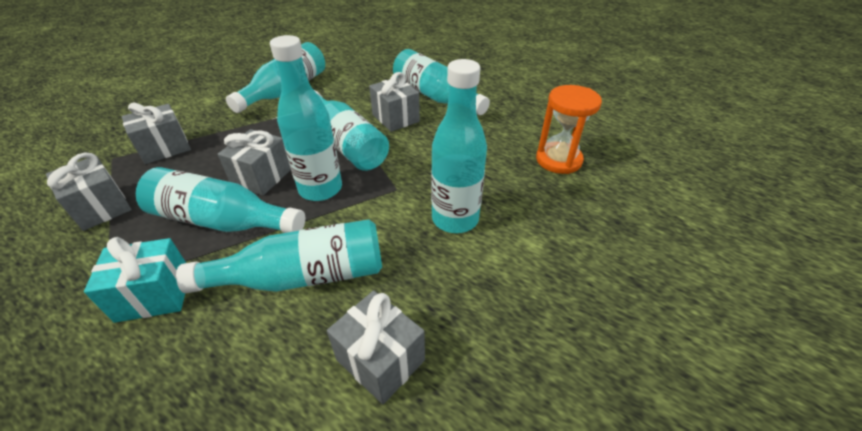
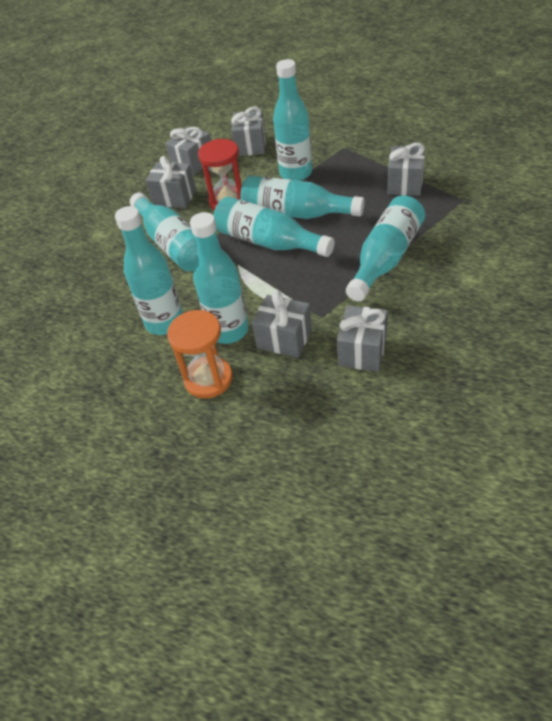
grey gift: 5 -> 6
red hourglass: 0 -> 1
turquoise gift: 1 -> 0

